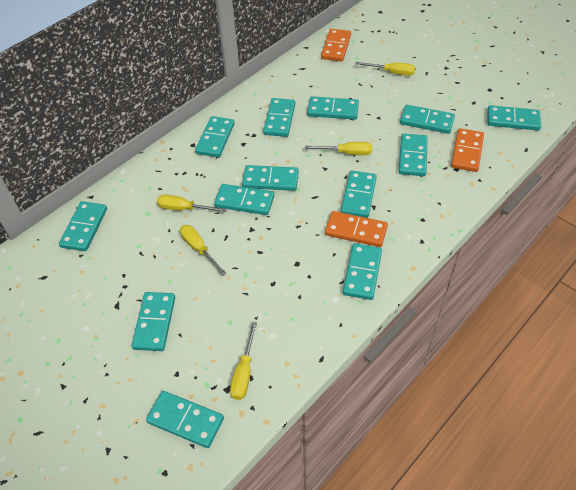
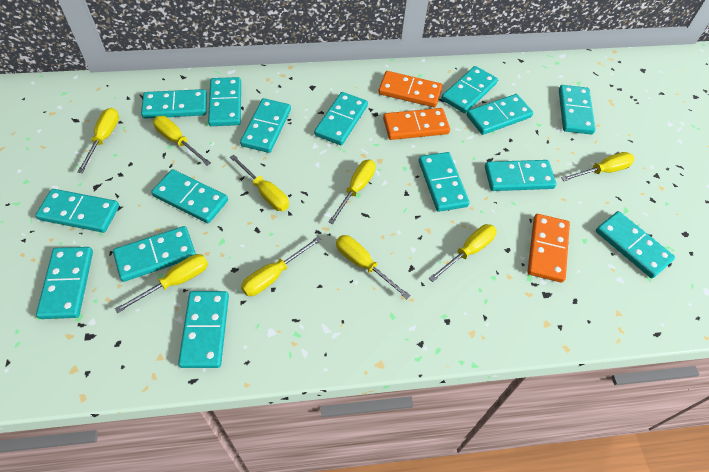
turquoise domino: 13 -> 15
yellow screwdriver: 5 -> 9

